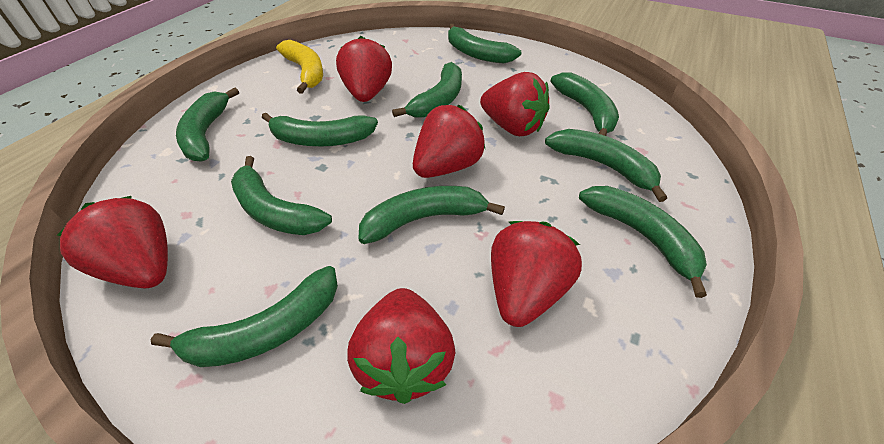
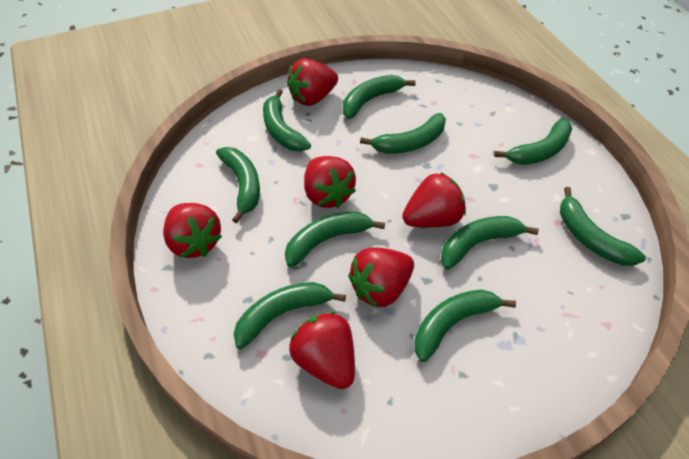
yellow banana: 1 -> 0

